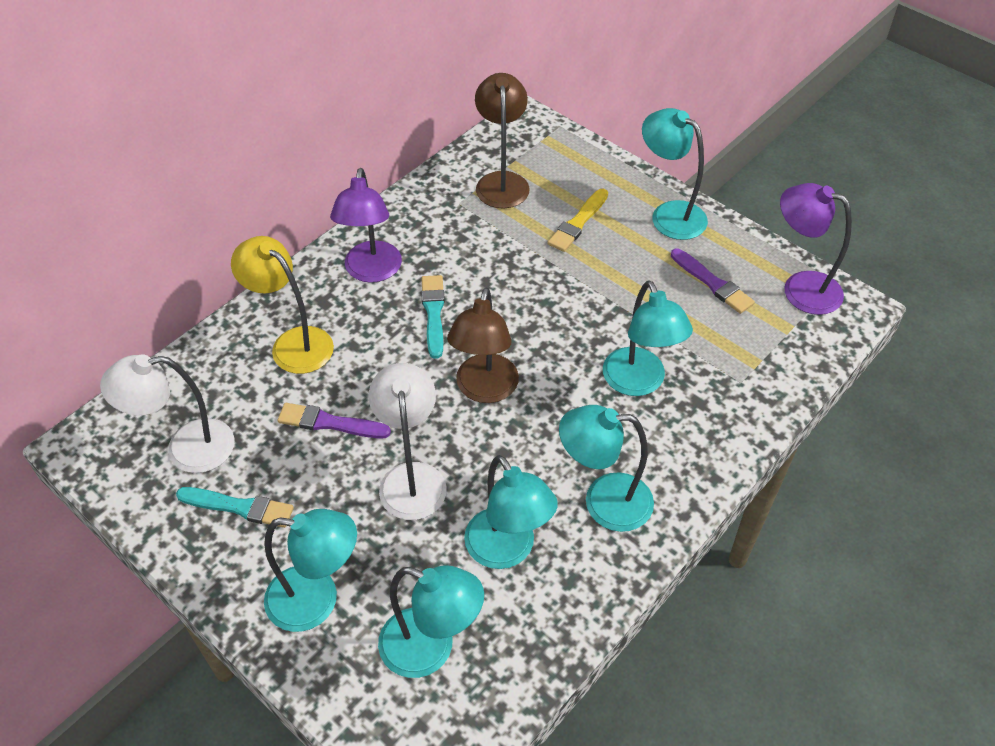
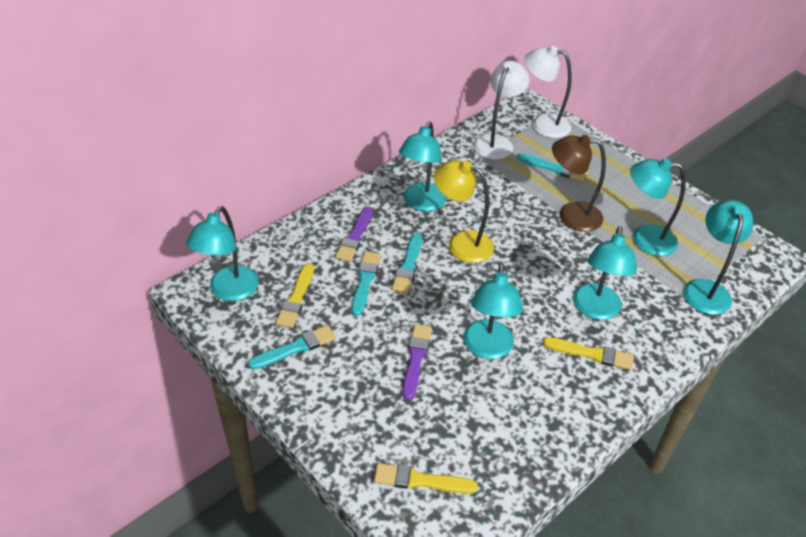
brown lamp: 2 -> 1
purple lamp: 2 -> 0
turquoise brush: 2 -> 4
yellow brush: 1 -> 3

